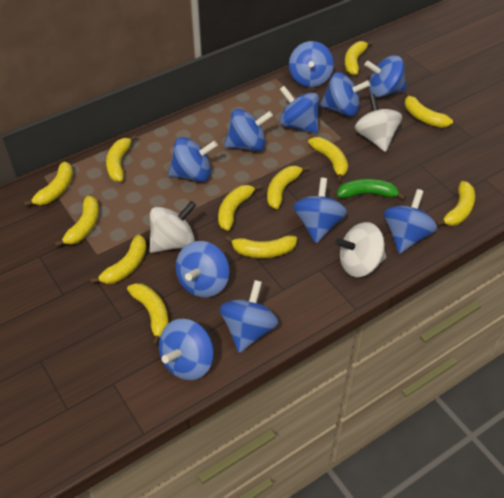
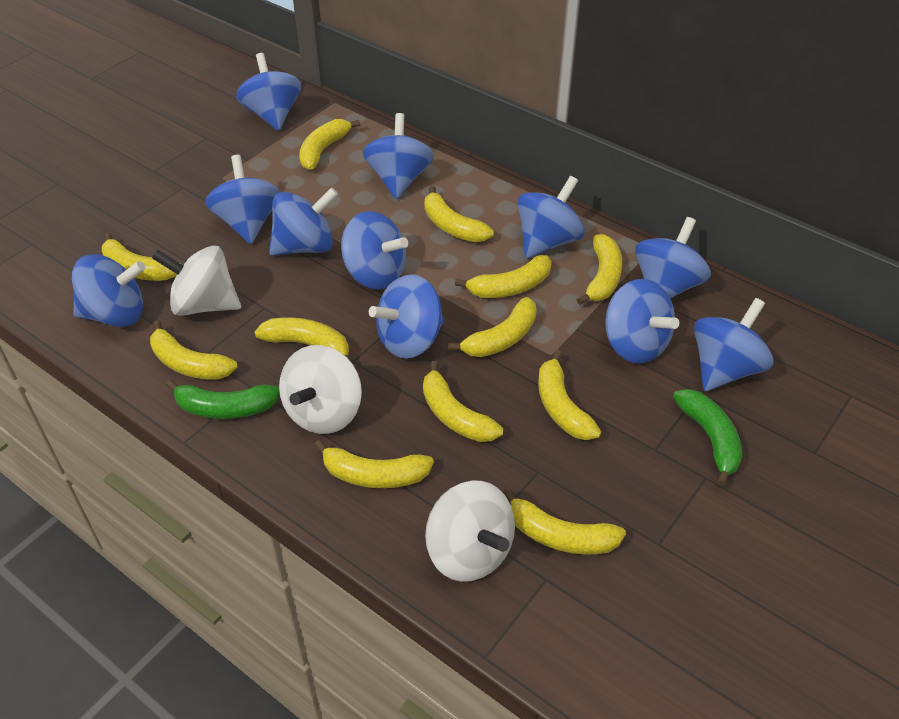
green banana: 1 -> 2

